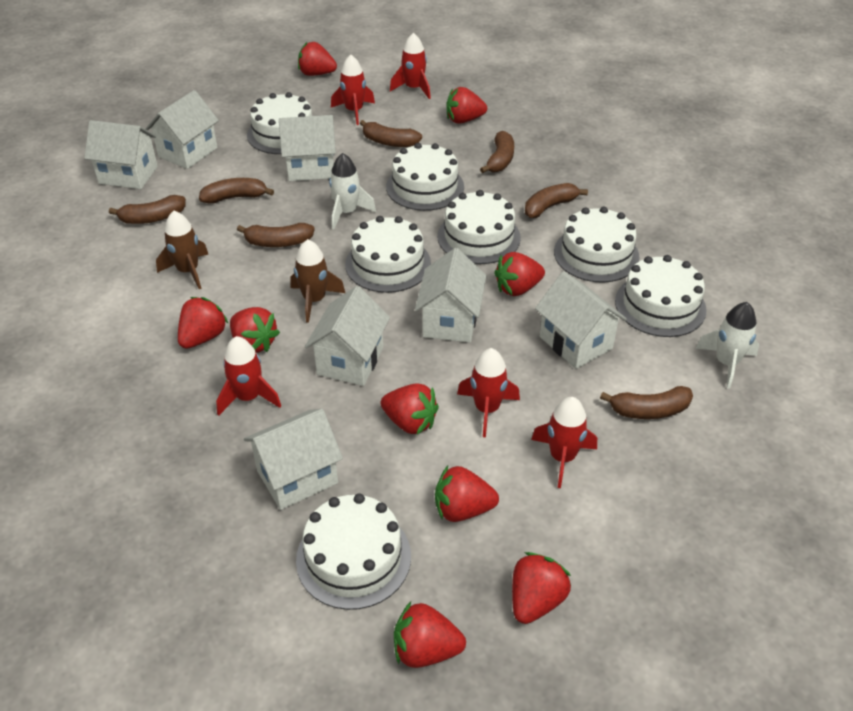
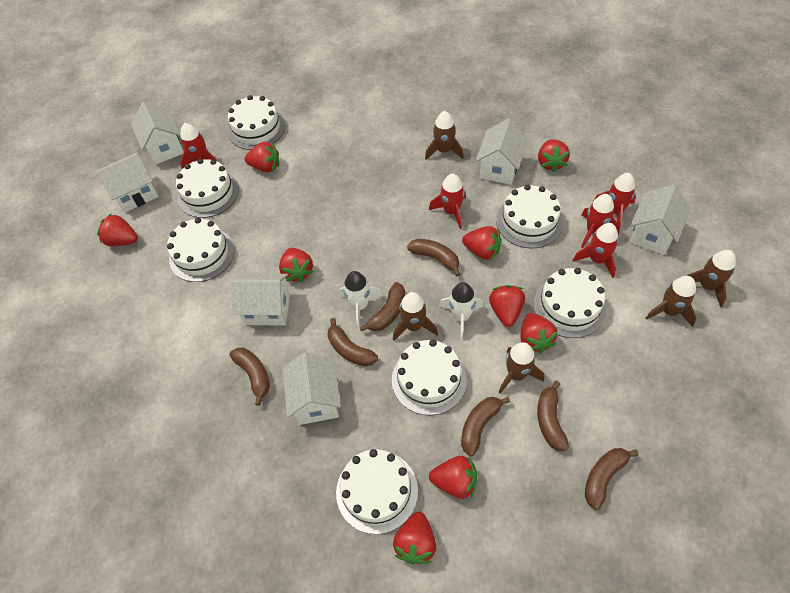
brown rocket: 2 -> 5
white house: 7 -> 6

